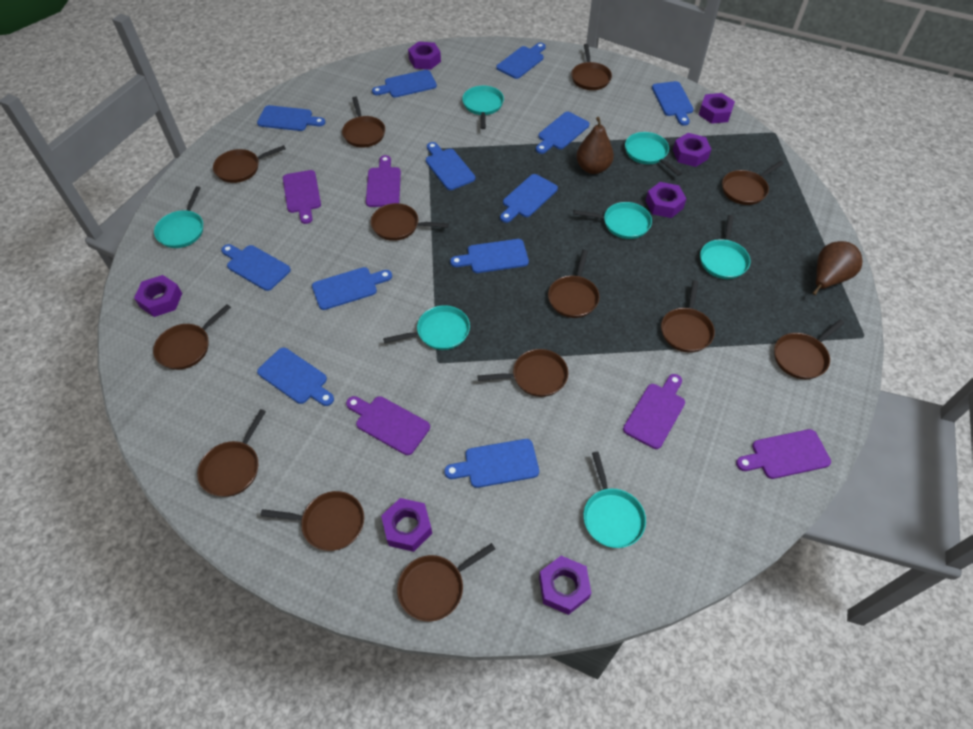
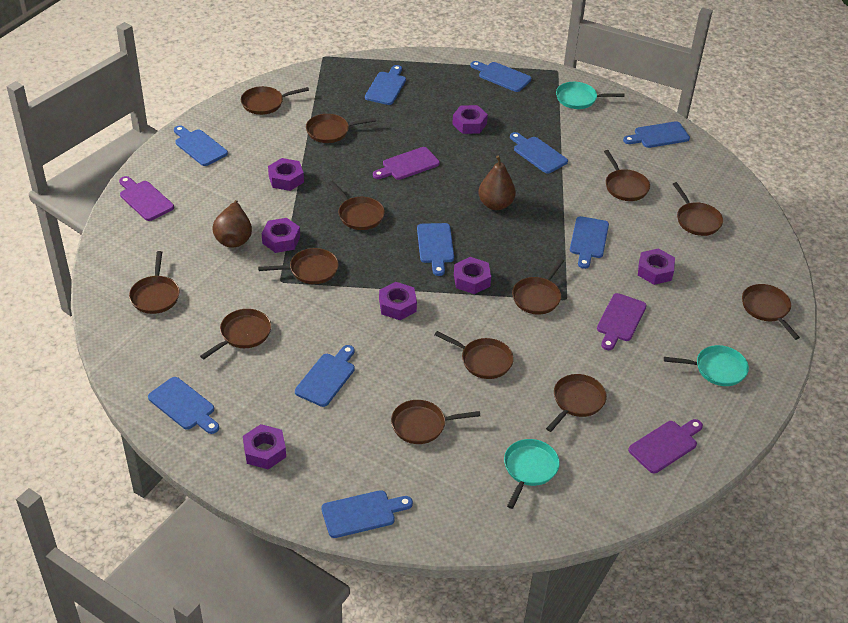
blue cutting board: 12 -> 10
purple cutting board: 5 -> 4
turquoise pan: 7 -> 3

